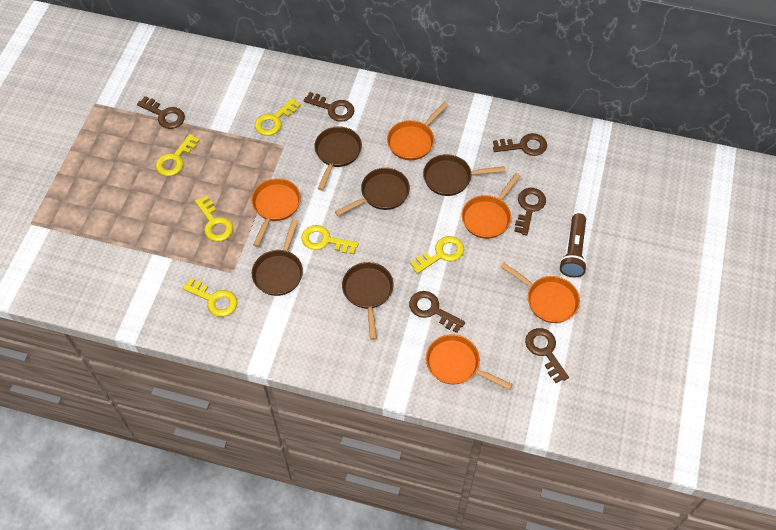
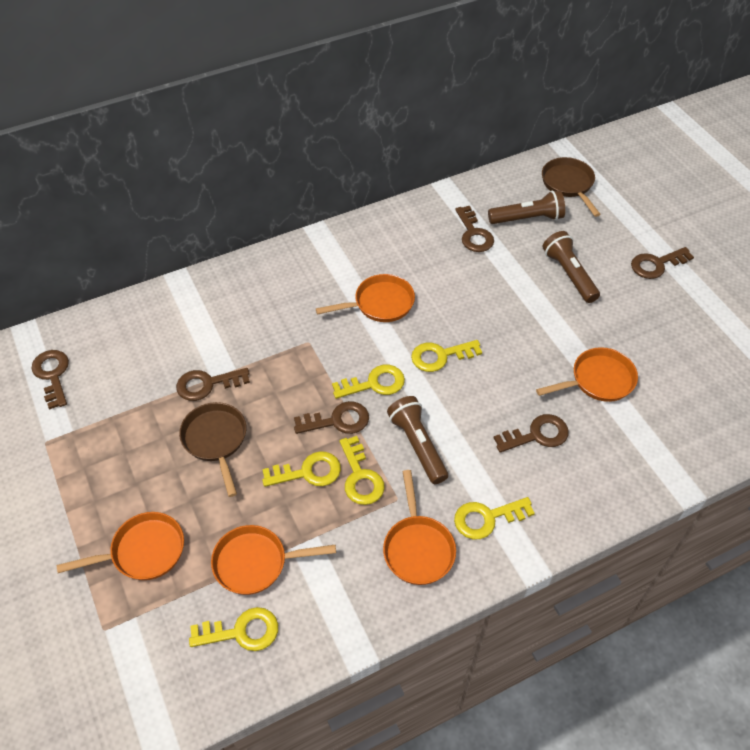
brown flashlight: 1 -> 3
brown pan: 5 -> 2

